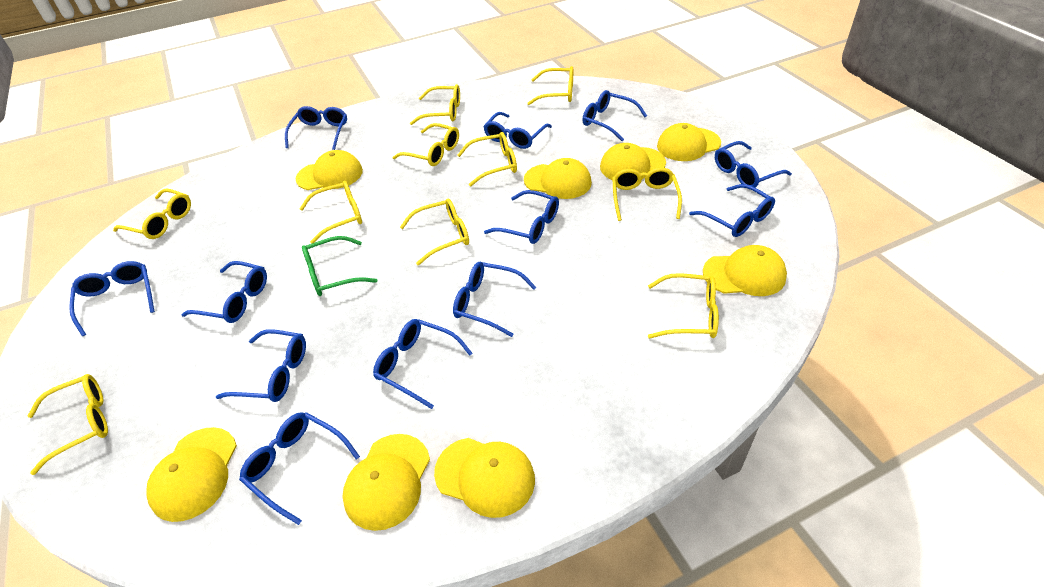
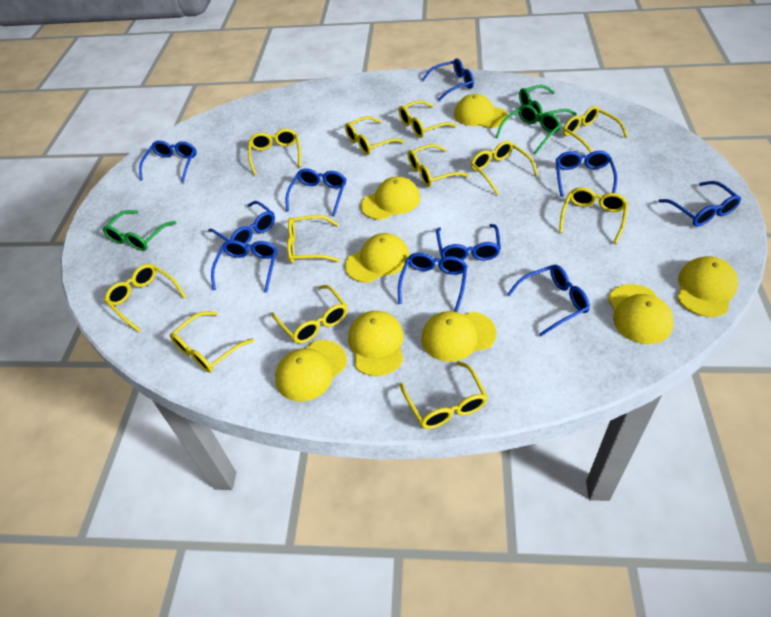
blue glasses: 12 -> 10
green glasses: 1 -> 3
yellow glasses: 10 -> 12

